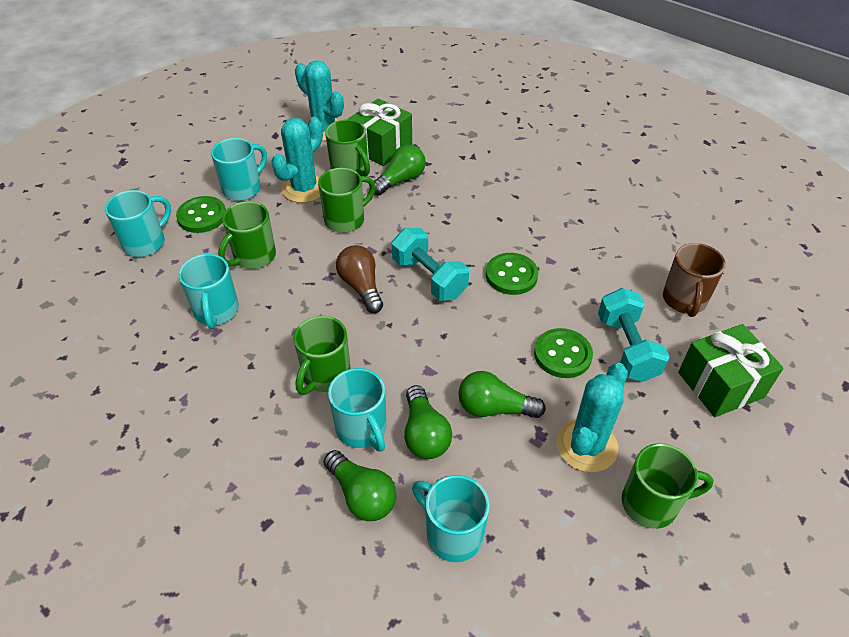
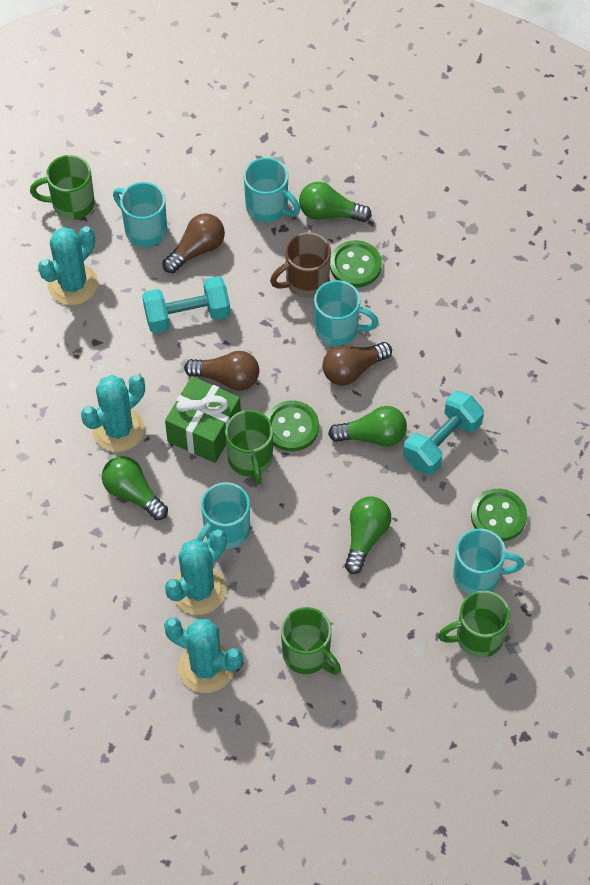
brown light bulb: 1 -> 3
green gift: 2 -> 1
green mug: 5 -> 4
turquoise cactus: 3 -> 4

